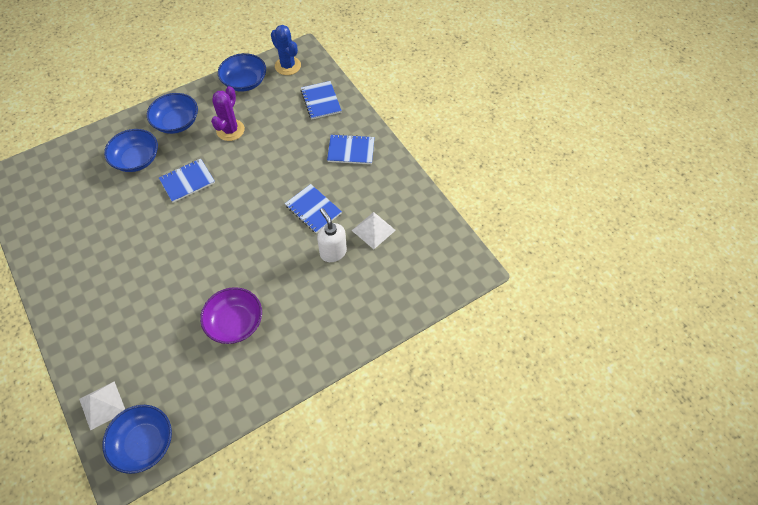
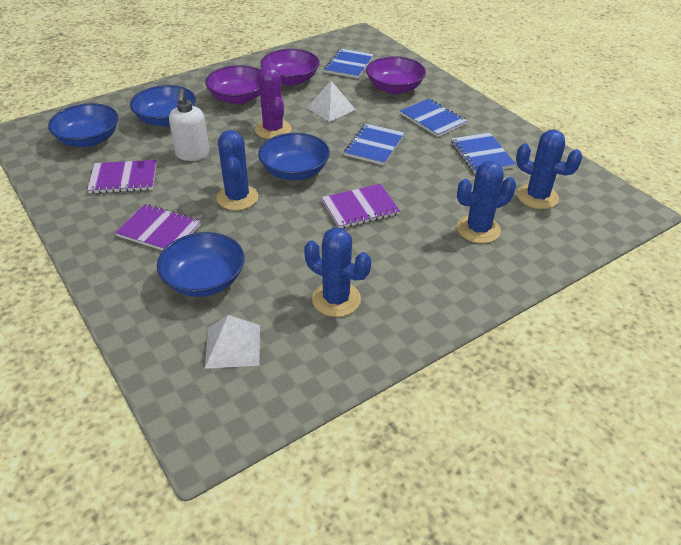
blue cactus: 1 -> 4
purple bowl: 1 -> 3
purple notebook: 0 -> 3

